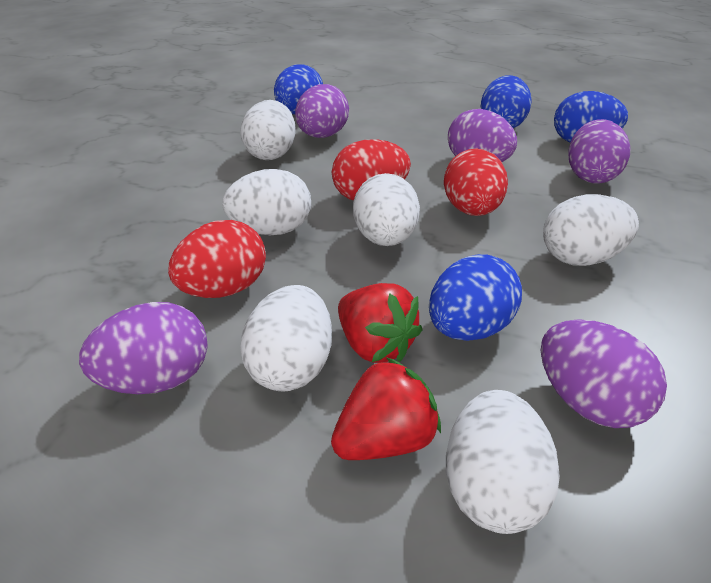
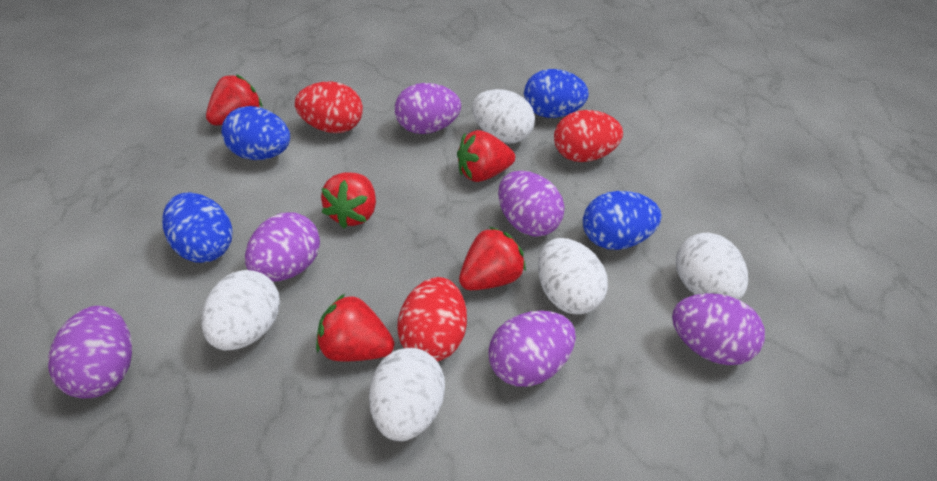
purple egg: 5 -> 6
red strawberry: 2 -> 5
white egg: 6 -> 5

